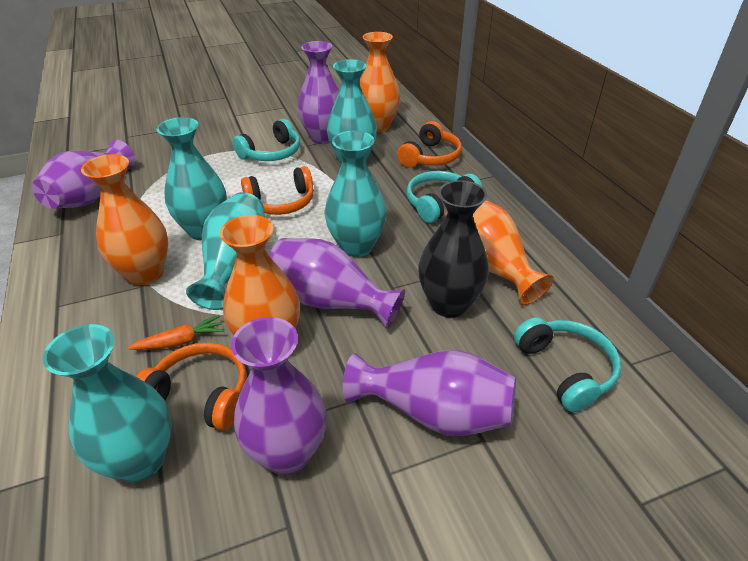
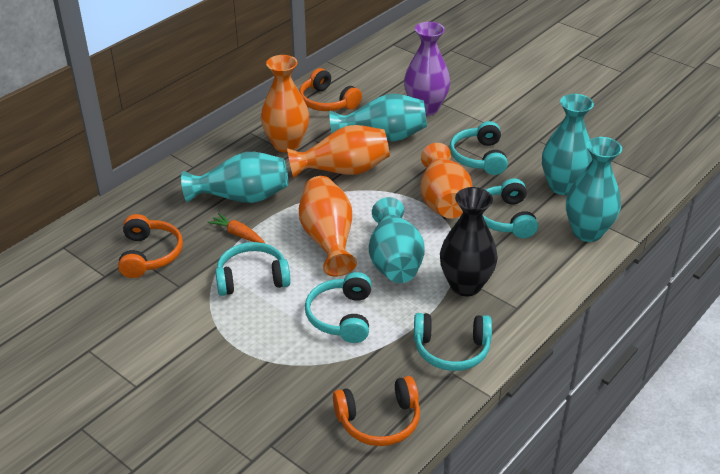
purple vase: 5 -> 1
turquoise headphones: 3 -> 5

